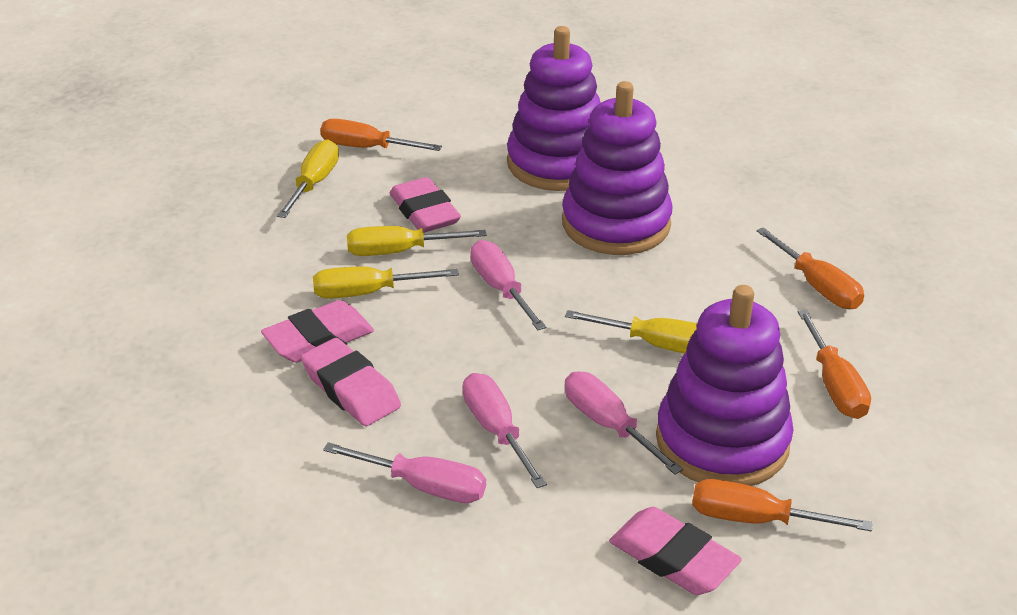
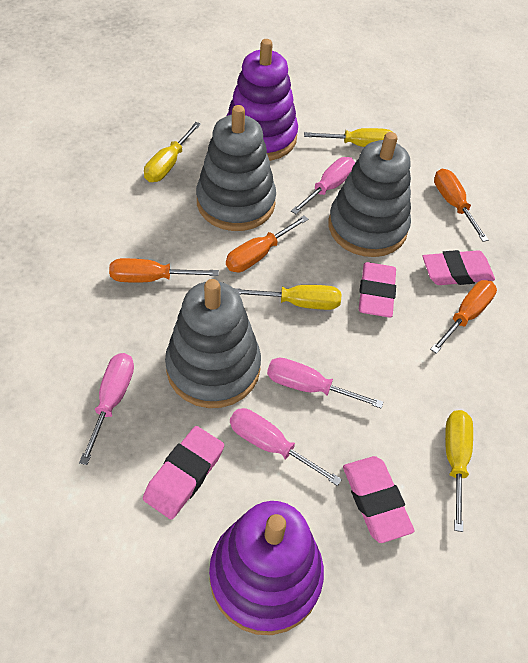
grey stacking toy: 0 -> 3
purple stacking toy: 3 -> 2

